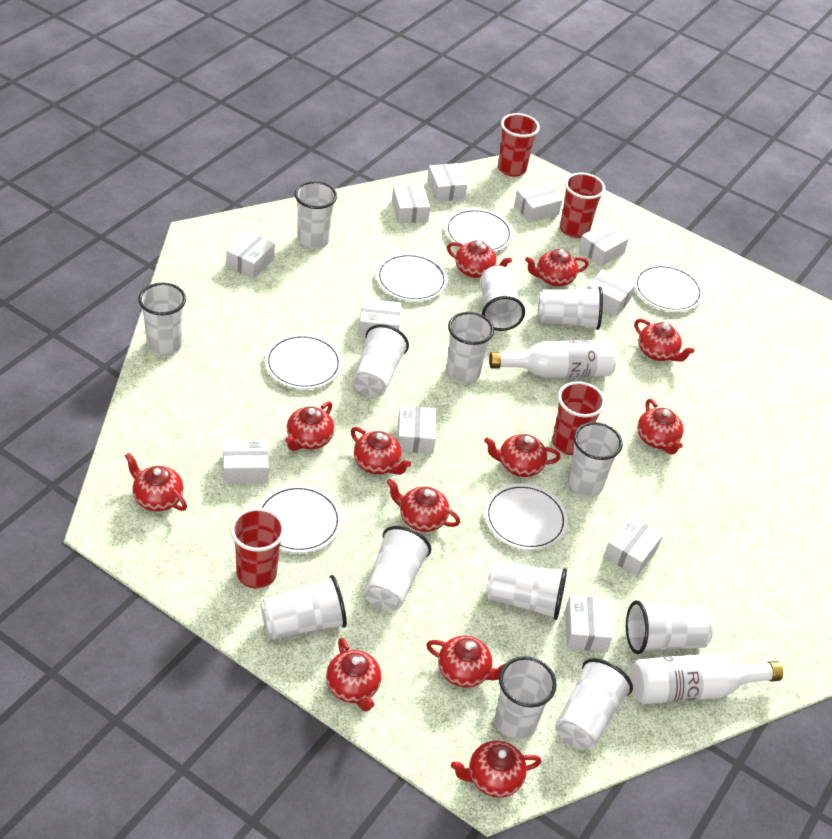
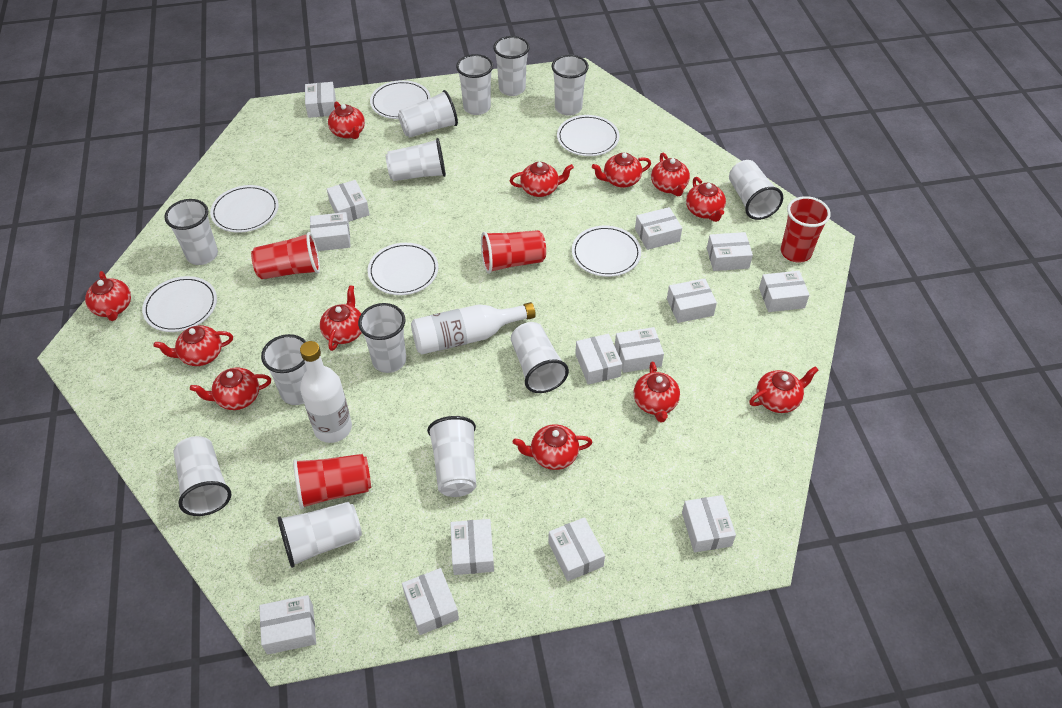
white box: 11 -> 14

